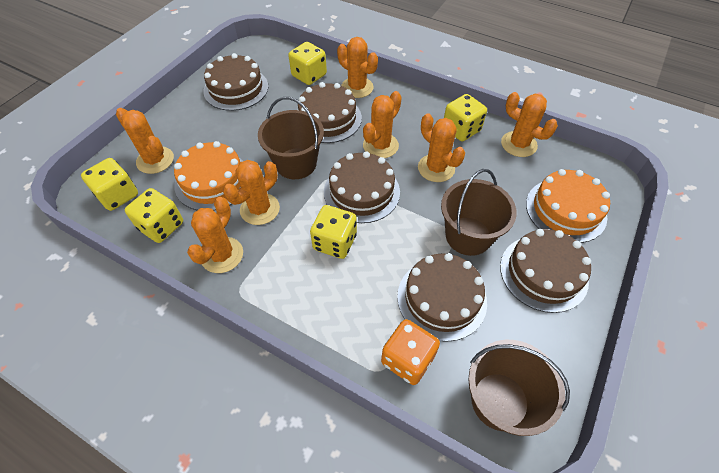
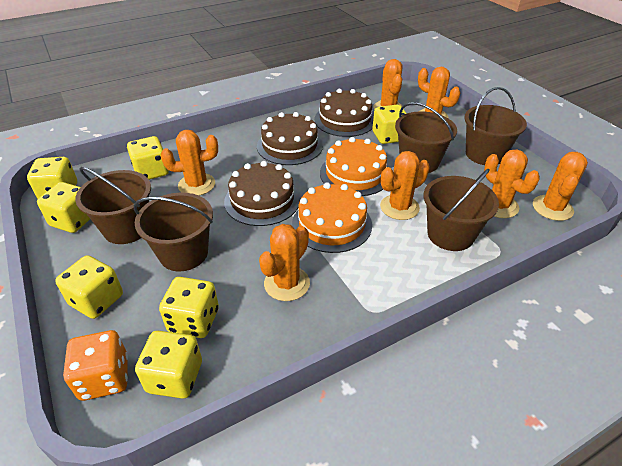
brown bucket: 3 -> 5
brown cake: 5 -> 3
yellow dice: 5 -> 7

